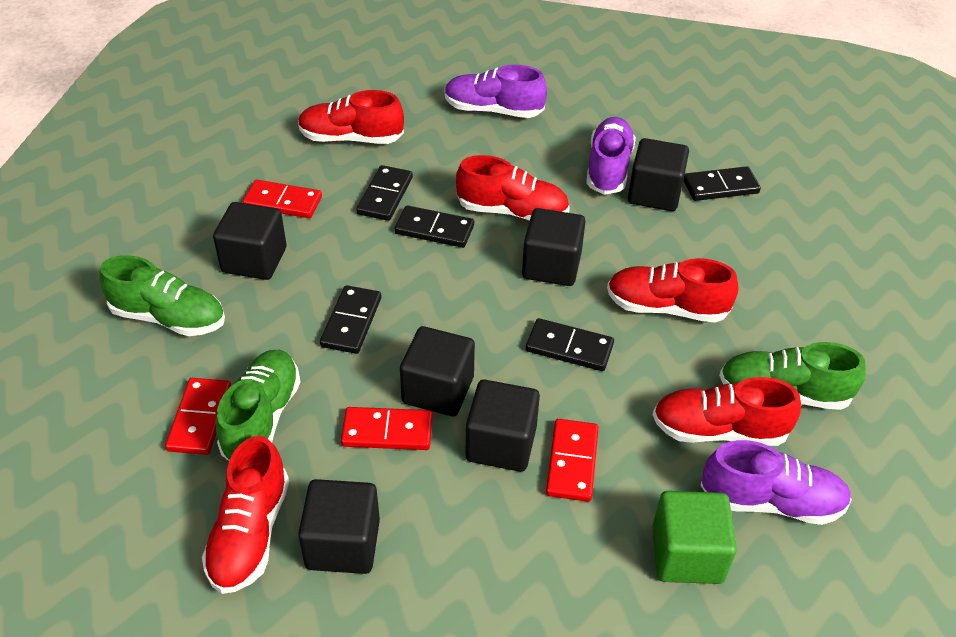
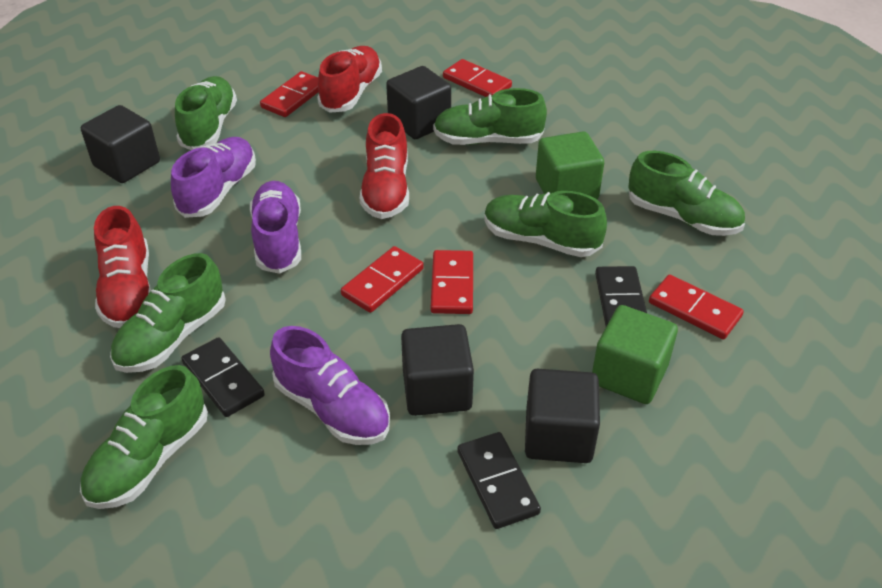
black cube: 6 -> 4
black domino: 5 -> 3
green cube: 1 -> 2
green shoe: 3 -> 6
red domino: 4 -> 5
red shoe: 5 -> 3

